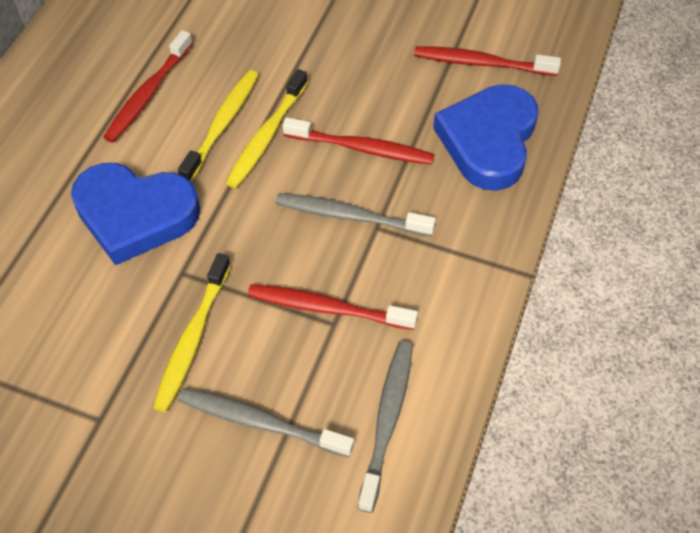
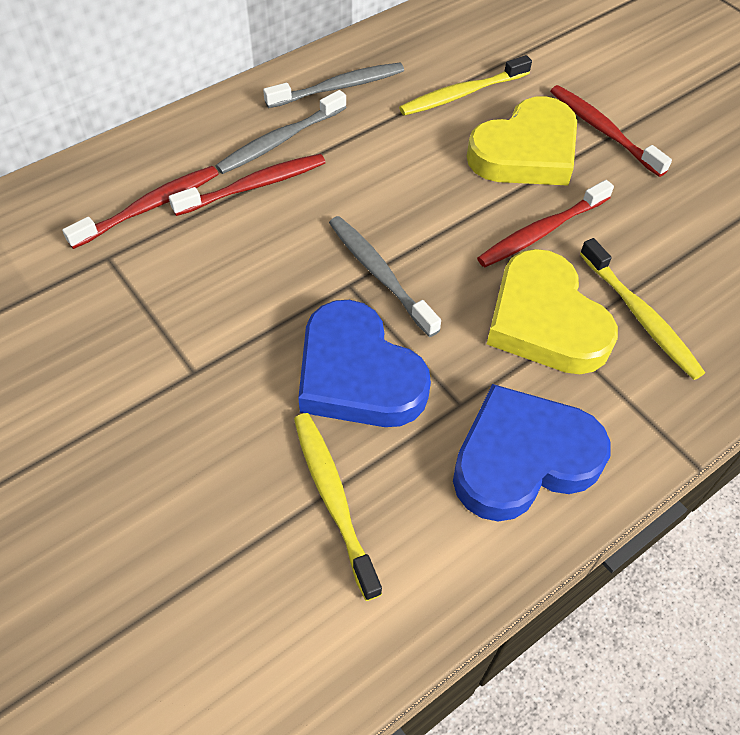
yellow heart: 0 -> 2

